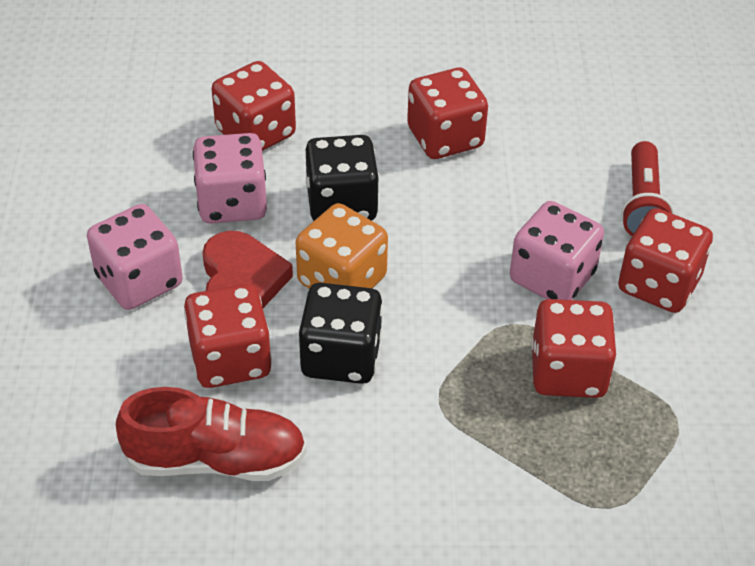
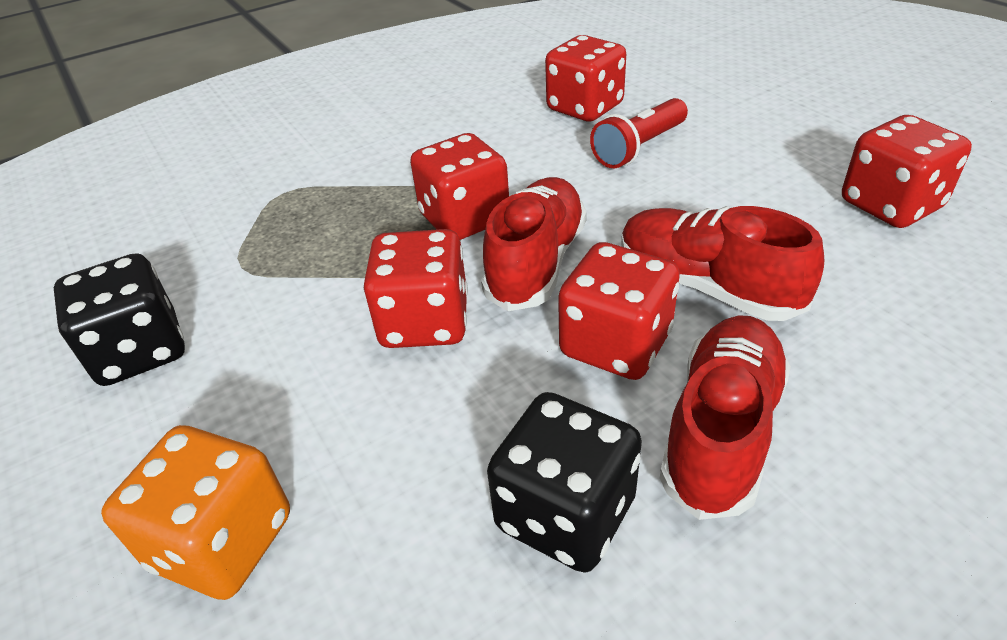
pink dice: 3 -> 0
red heart: 1 -> 0
red shoe: 1 -> 3

